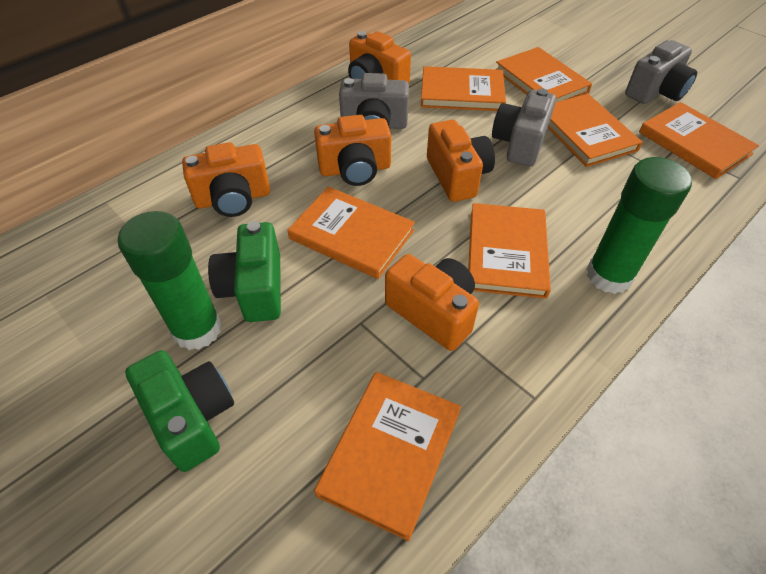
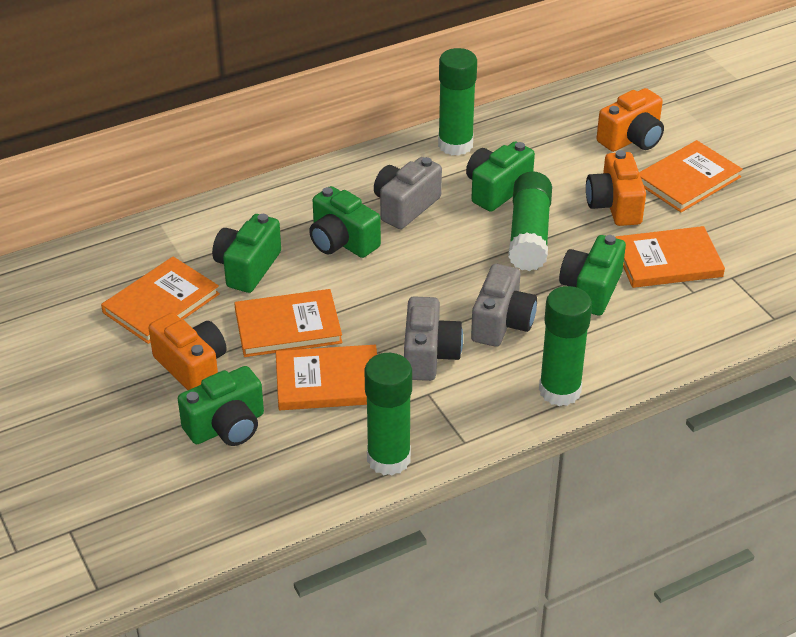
green camera: 2 -> 5
green glue stick: 2 -> 4
orange book: 7 -> 5
orange camera: 5 -> 3

